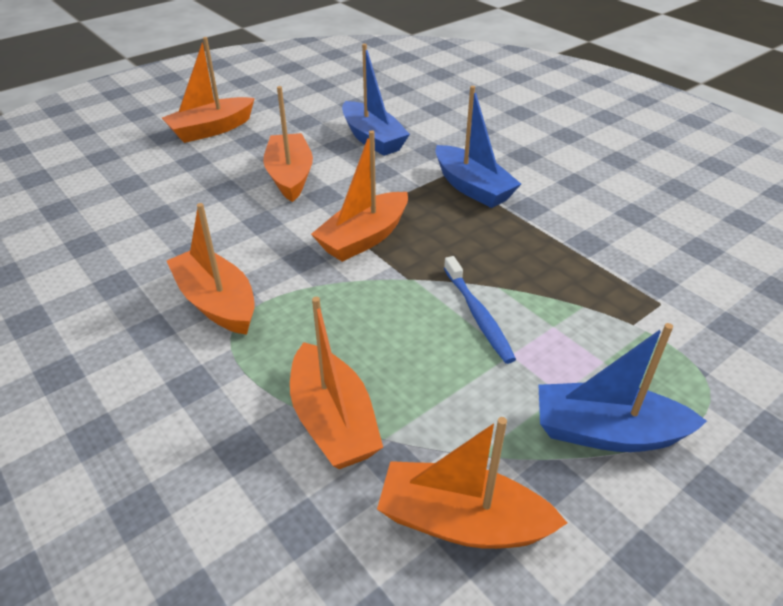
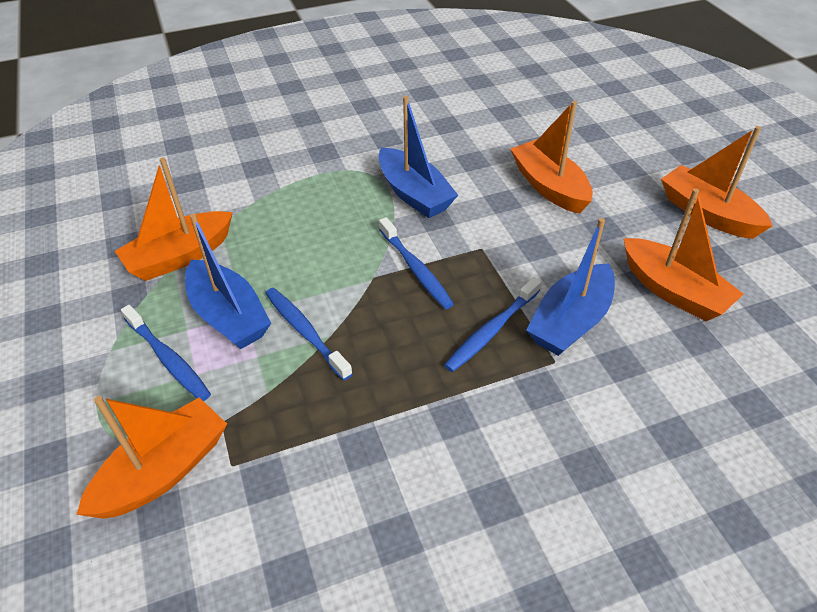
blue toothbrush: 1 -> 4
orange boat: 6 -> 5

